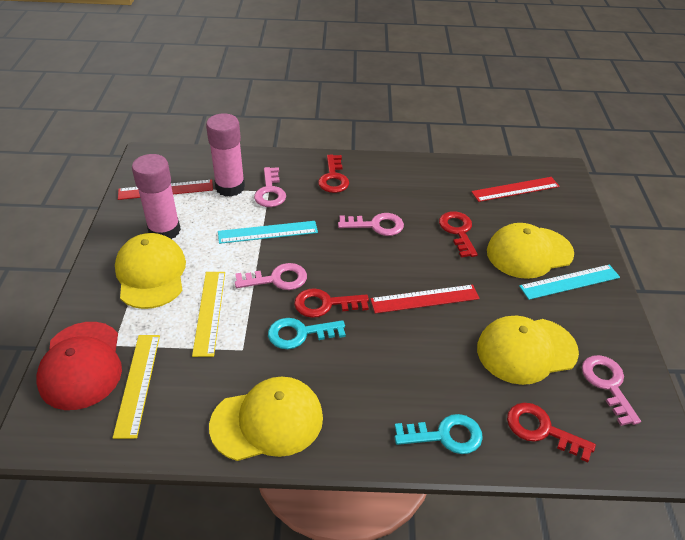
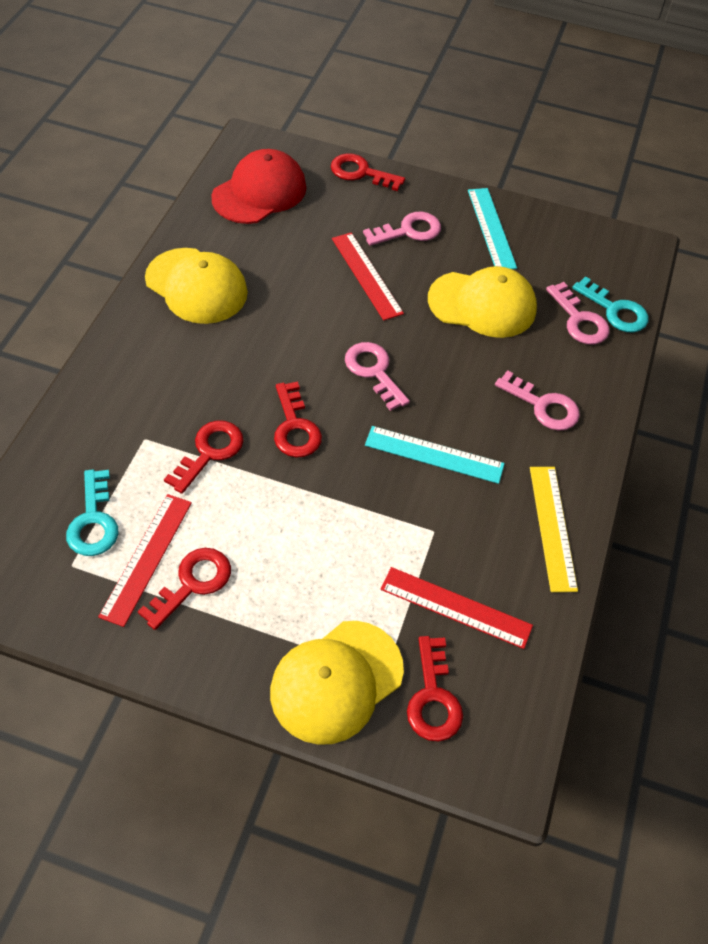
pink glue stick: 2 -> 0
red key: 4 -> 5
yellow cap: 4 -> 3
yellow ruler: 2 -> 1

